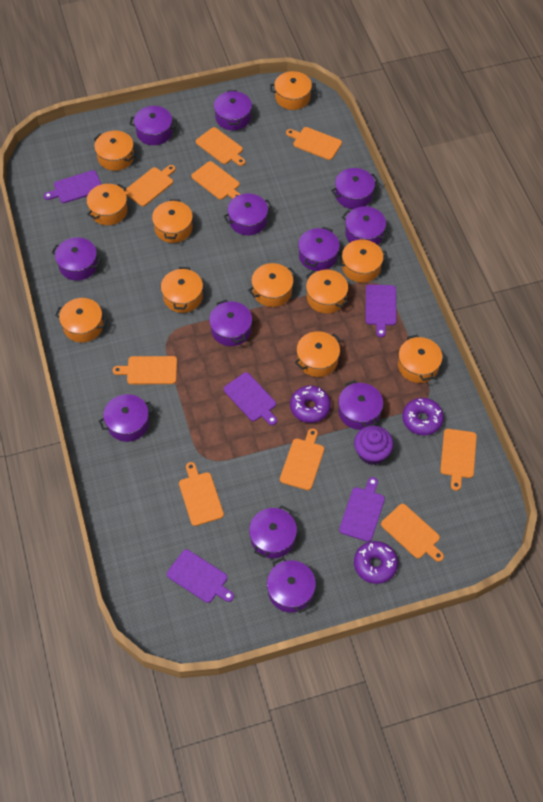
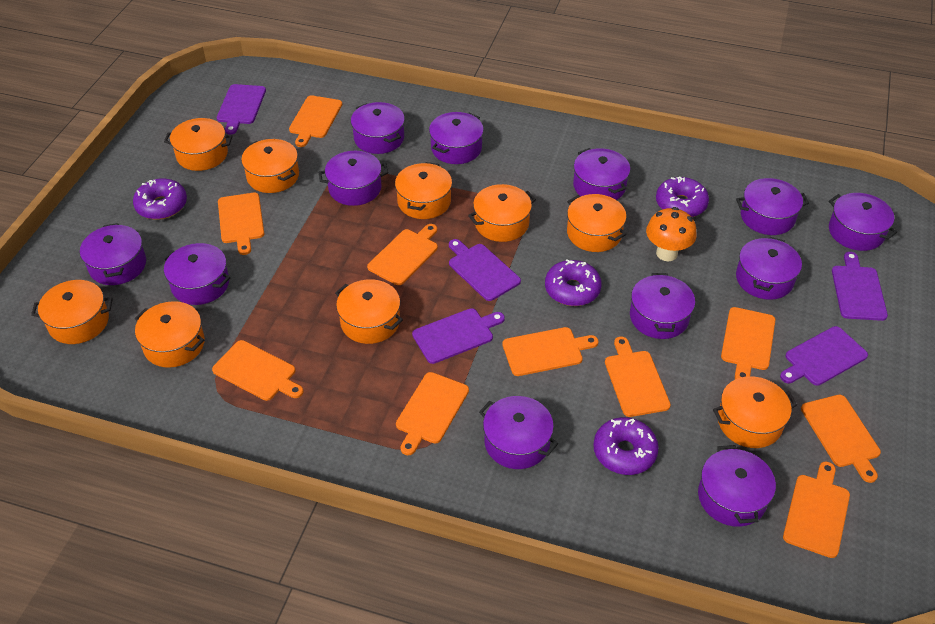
orange cutting board: 9 -> 10
orange mushroom: 0 -> 1
orange pot: 11 -> 9
purple cupcake: 1 -> 0
purple donut: 3 -> 4

